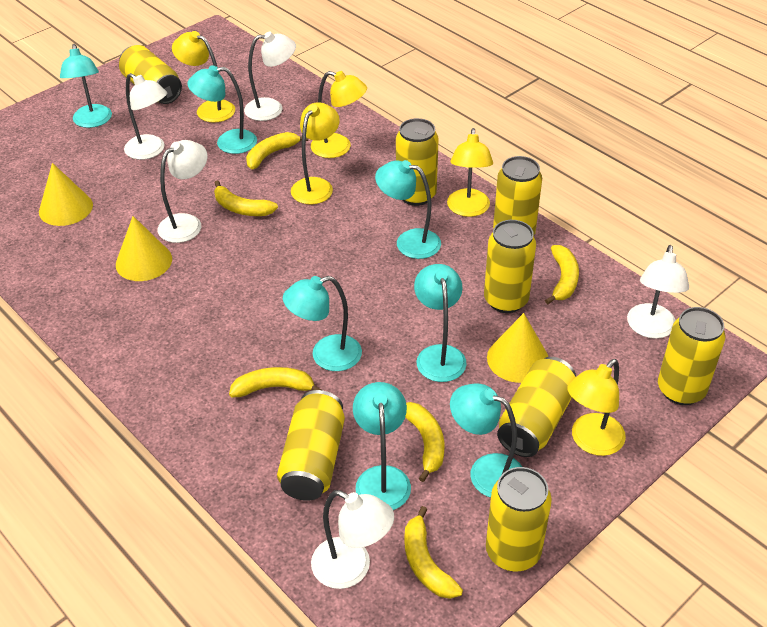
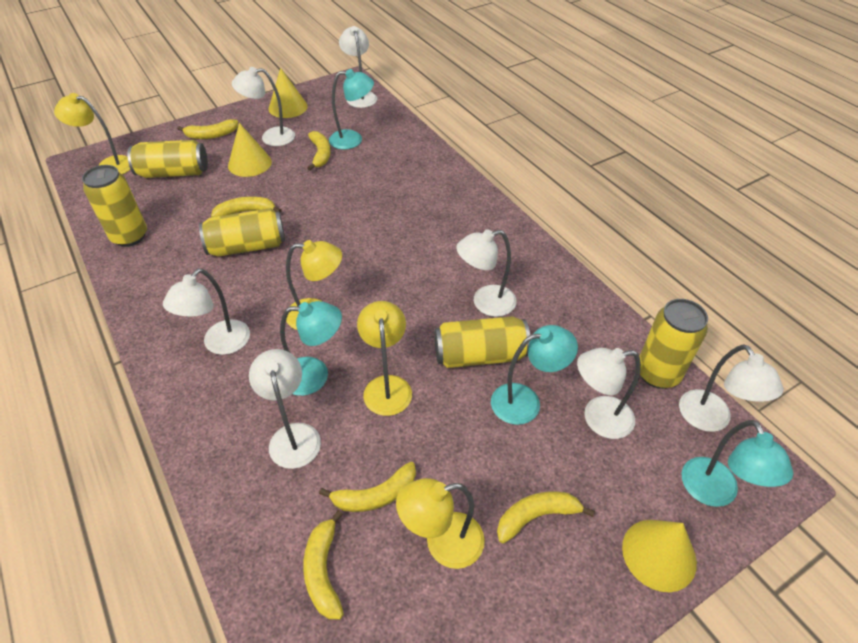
turquoise lamp: 7 -> 4
white lamp: 5 -> 7
yellow can: 8 -> 5
yellow lamp: 5 -> 4

